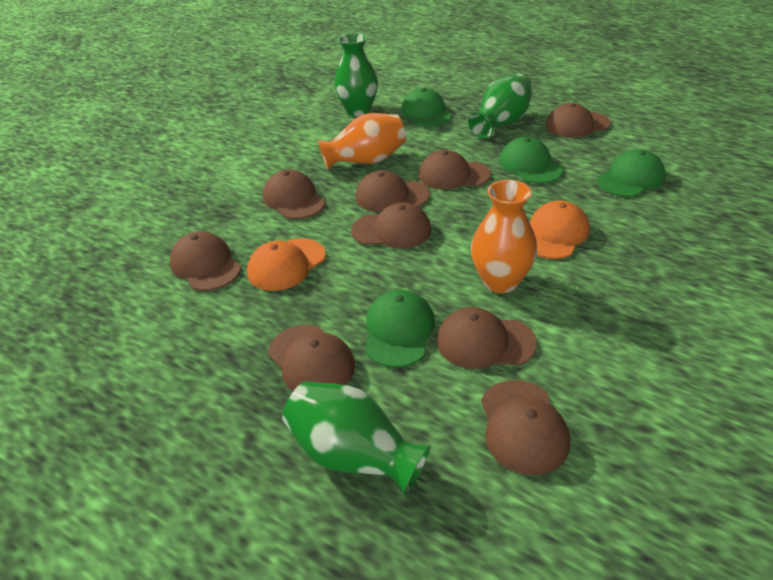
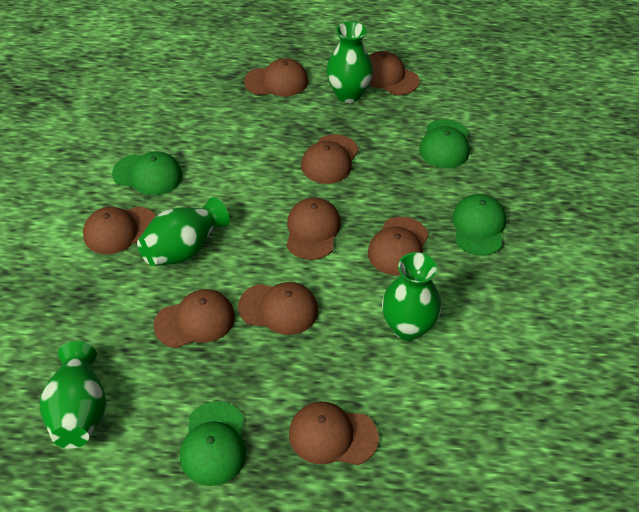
green vase: 3 -> 4
orange cap: 2 -> 0
orange vase: 2 -> 0

